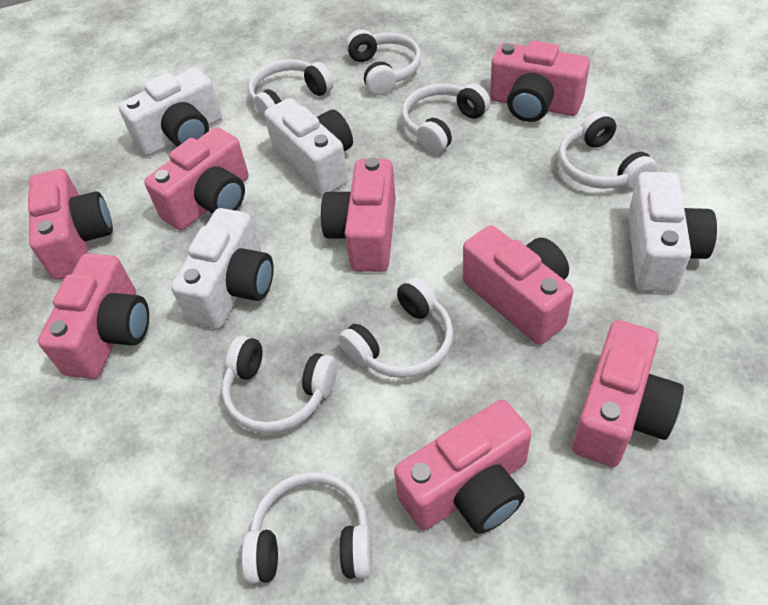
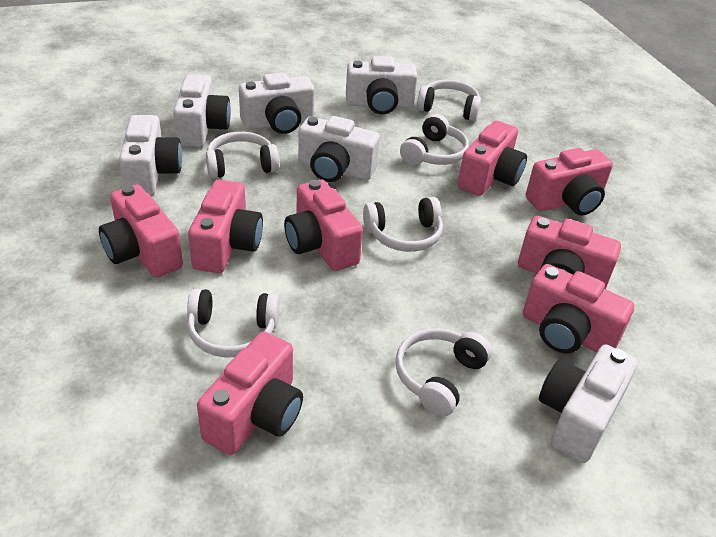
white camera: 4 -> 6
white headphones: 7 -> 6

